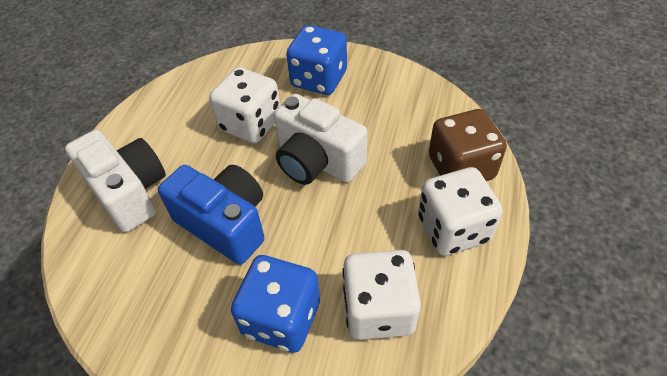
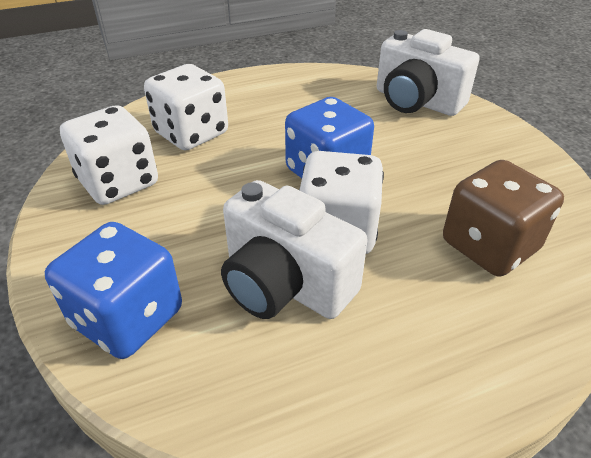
blue camera: 1 -> 0

